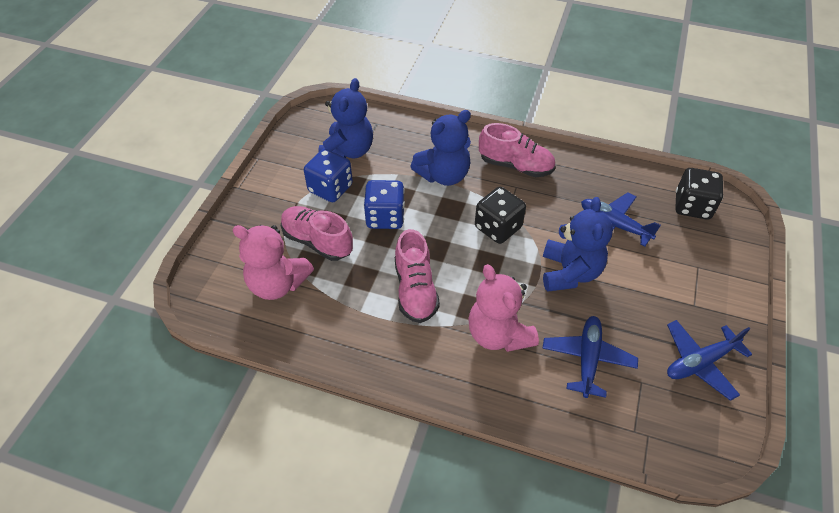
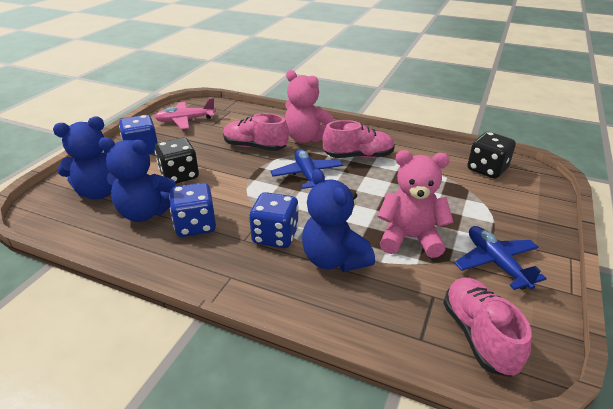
blue dice: 2 -> 3
blue plane: 3 -> 2
pink plane: 0 -> 1

